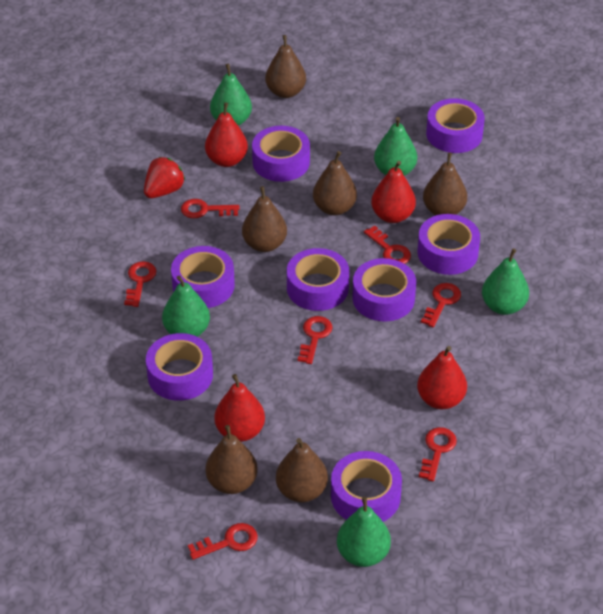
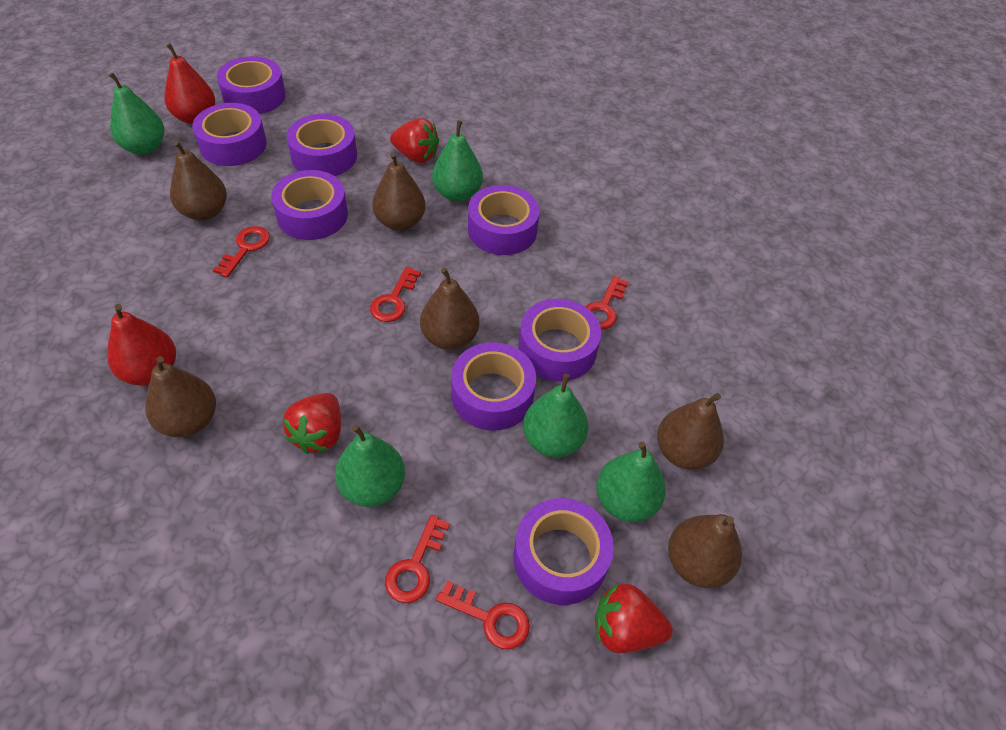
red key: 7 -> 5
red pear: 4 -> 2
red strawberry: 1 -> 3

